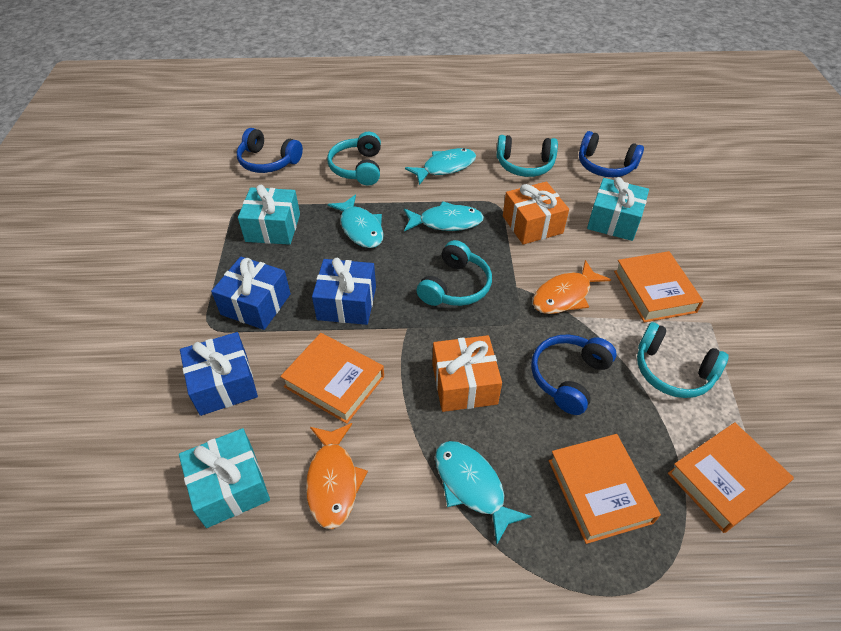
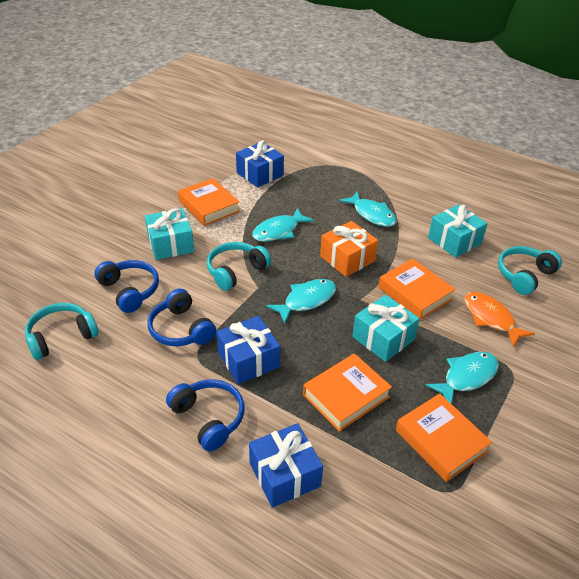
orange fish: 2 -> 1
orange gift: 2 -> 1
turquoise headphones: 4 -> 3

